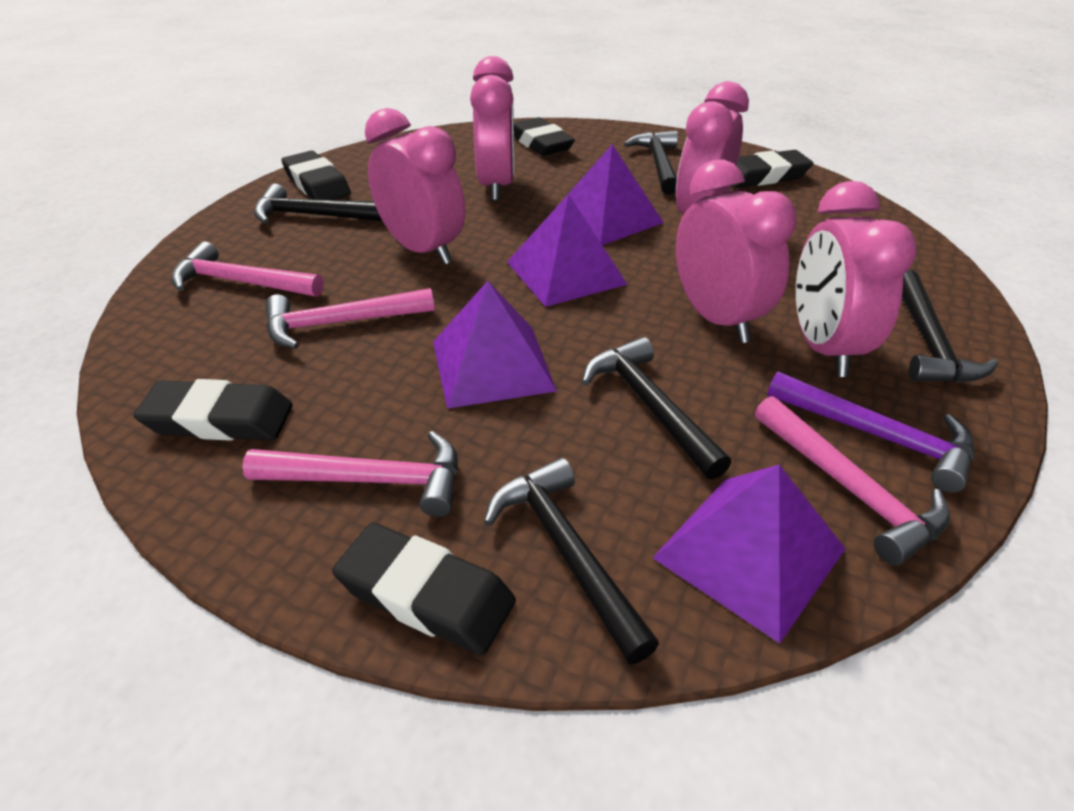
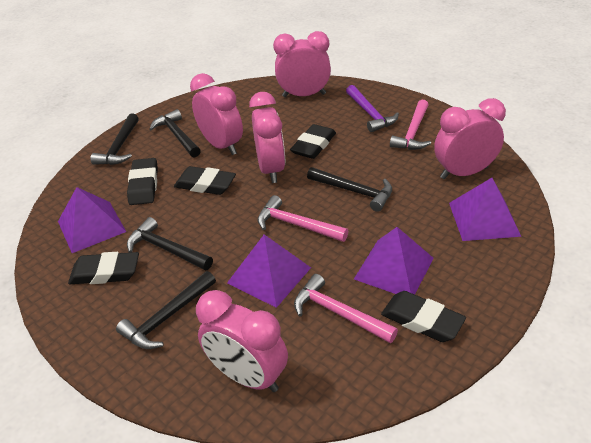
pink hammer: 4 -> 3

